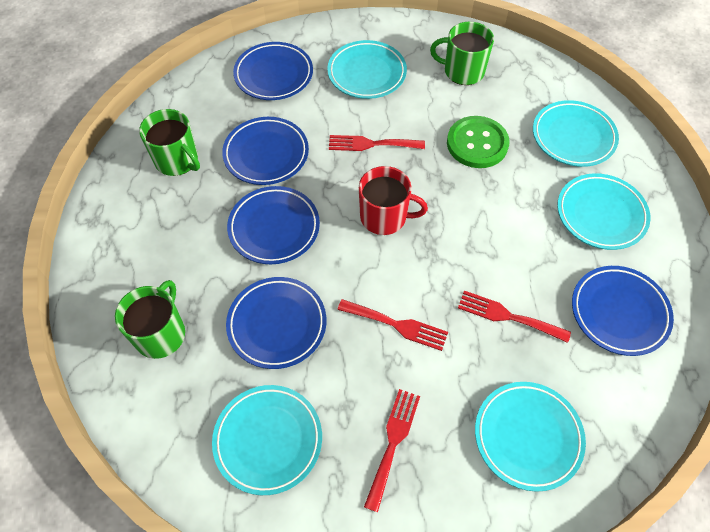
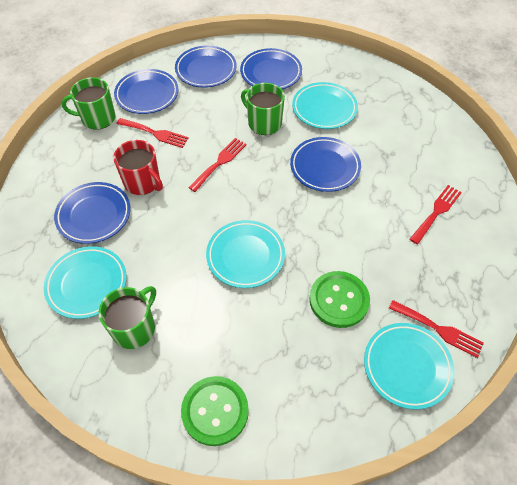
green button: 1 -> 2
turquoise plate: 5 -> 4

